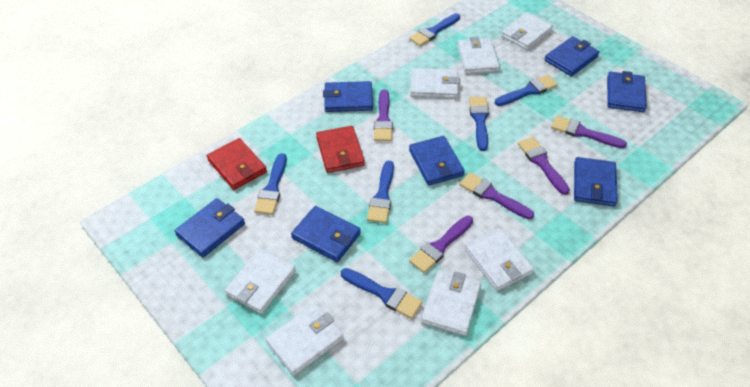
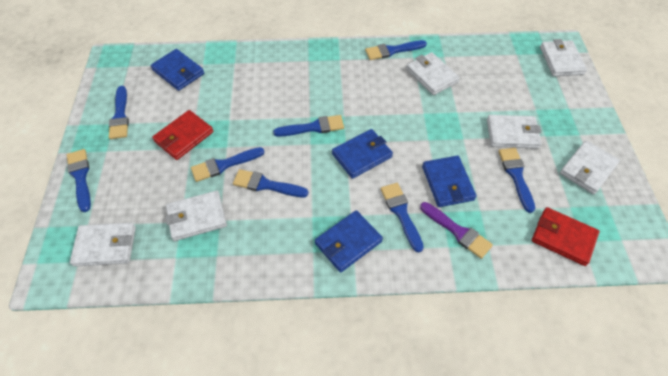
blue brush: 6 -> 8
blue wallet: 7 -> 4
purple brush: 5 -> 1
white wallet: 7 -> 6

